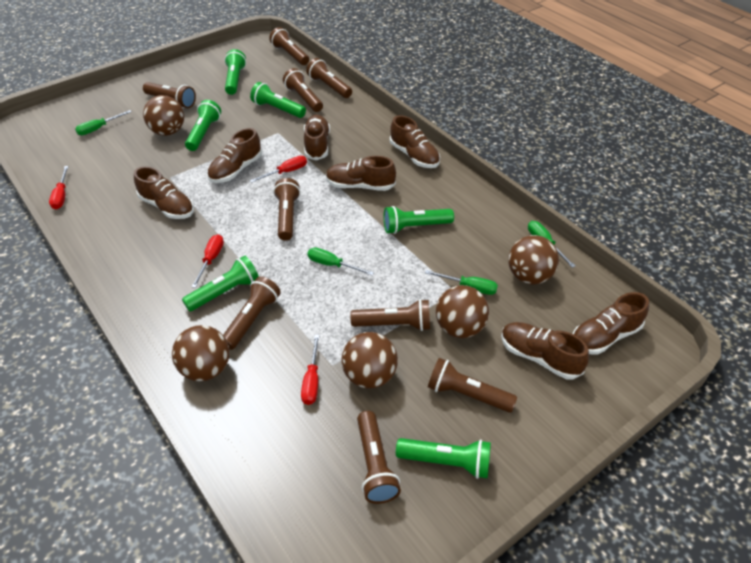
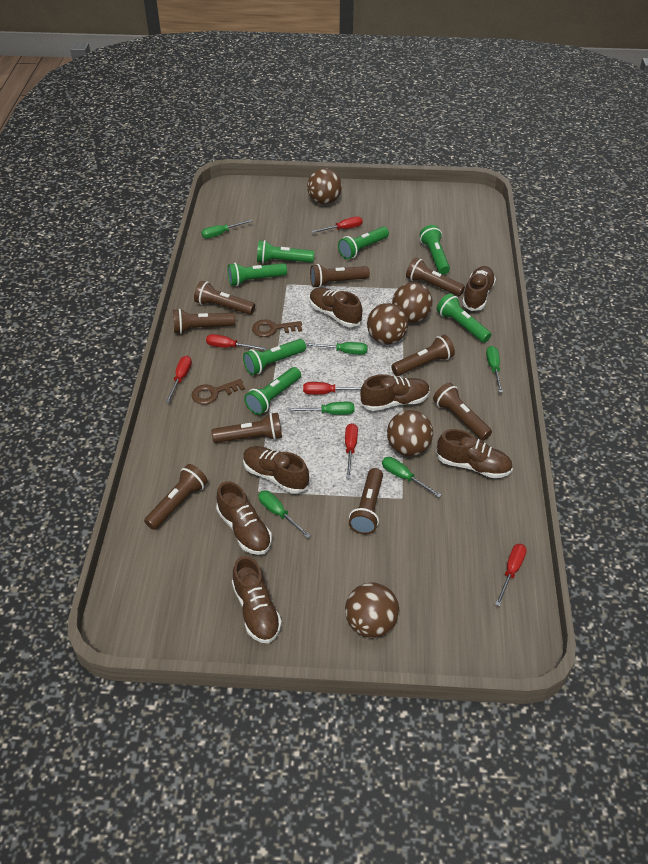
brown key: 0 -> 2
green flashlight: 6 -> 7
green screwdriver: 4 -> 6
red screwdriver: 4 -> 6

